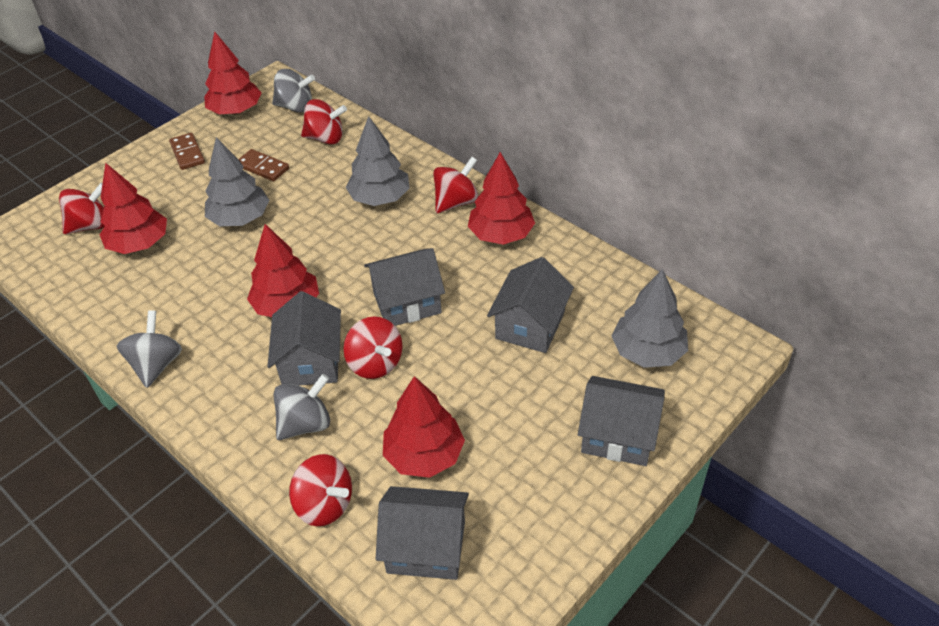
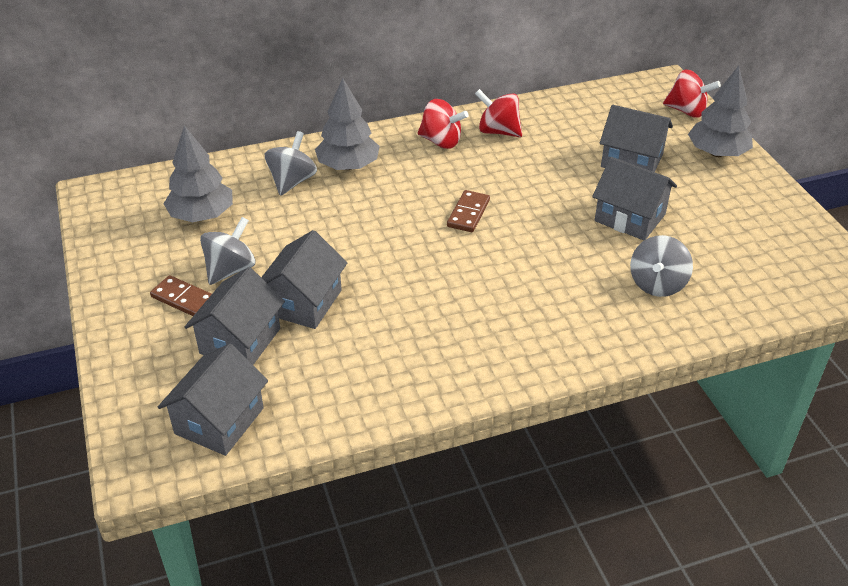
red spinning top: 5 -> 3
red tree: 5 -> 0

